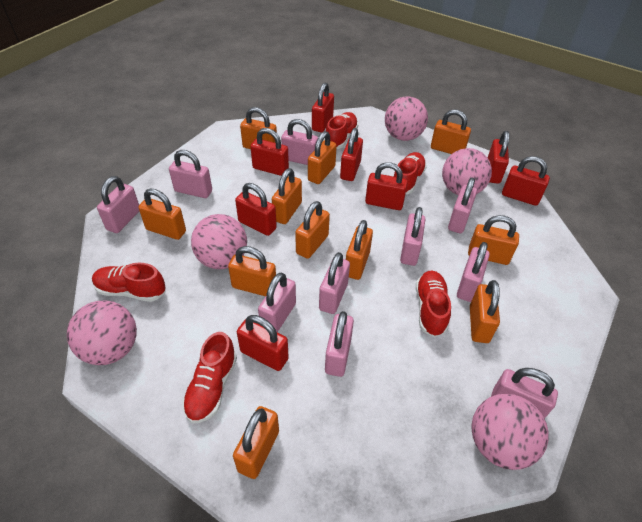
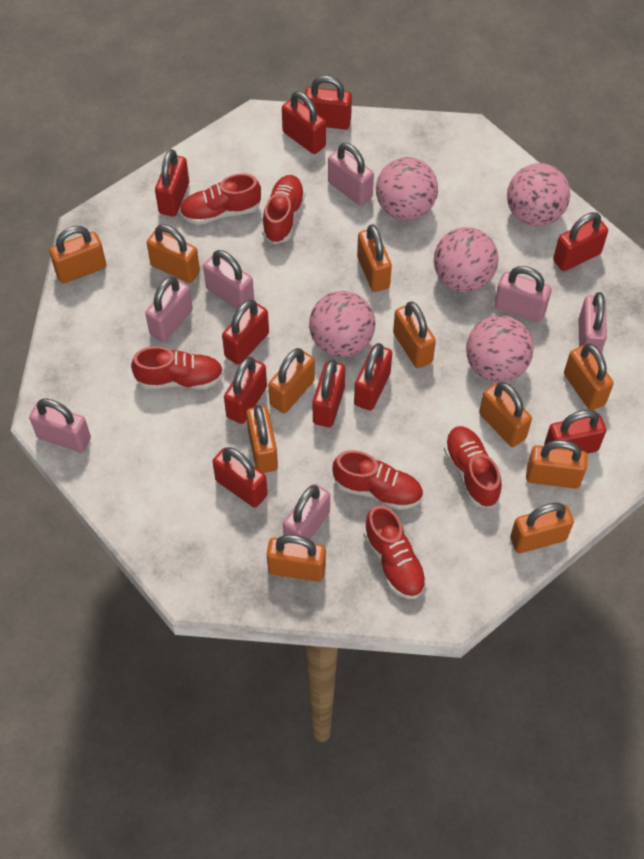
pink padlock: 10 -> 7
red padlock: 8 -> 10
red shoe: 5 -> 6

